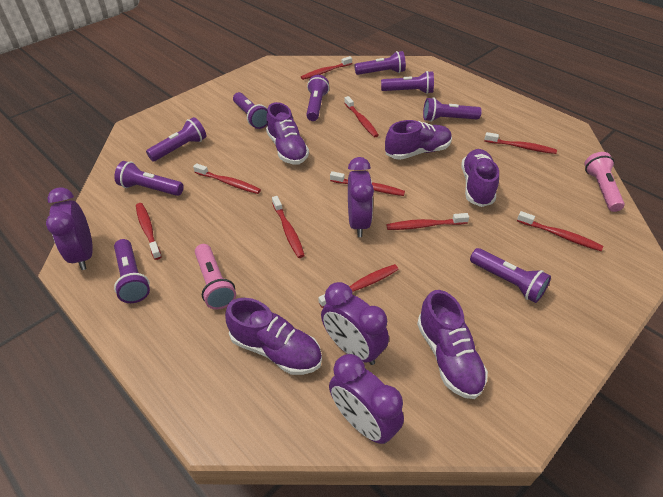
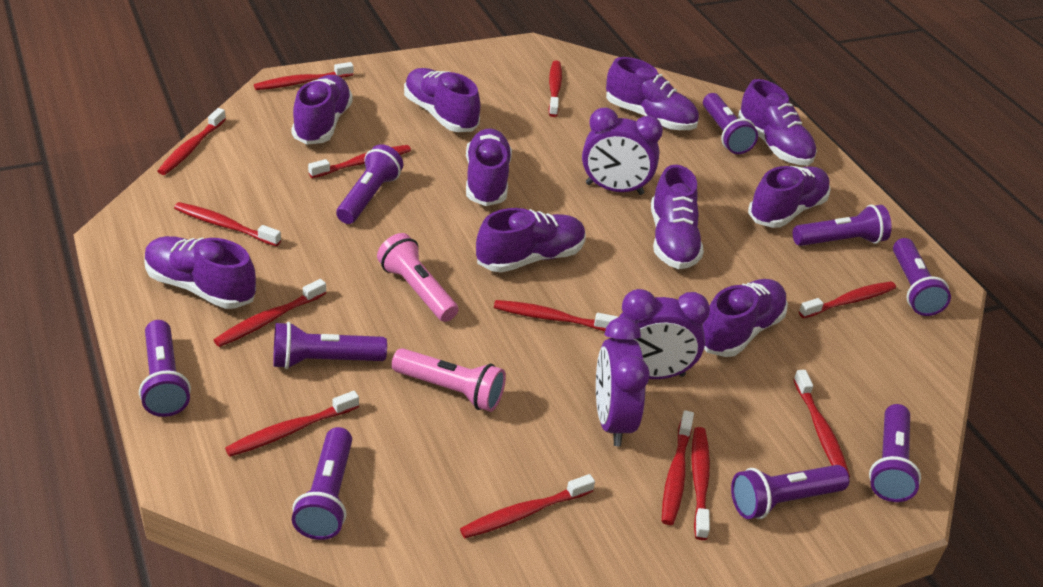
purple clock: 4 -> 3
purple shoe: 5 -> 10
red toothbrush: 10 -> 13

